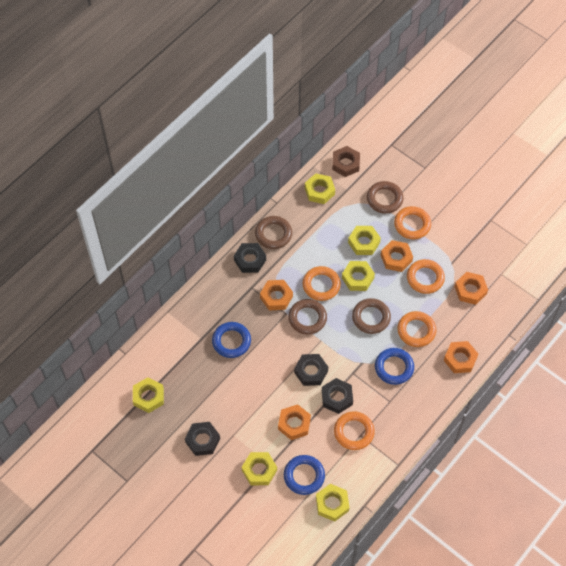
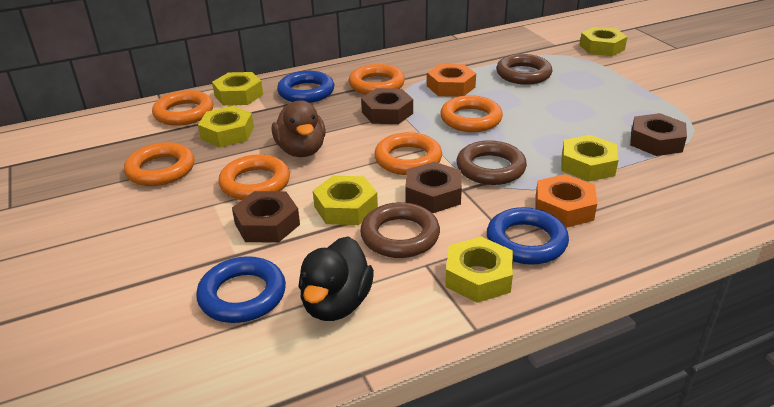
black duck: 0 -> 1
black nut: 4 -> 0
brown duck: 0 -> 1
brown nut: 1 -> 4
brown ring: 4 -> 3
orange nut: 5 -> 2
orange ring: 5 -> 6

